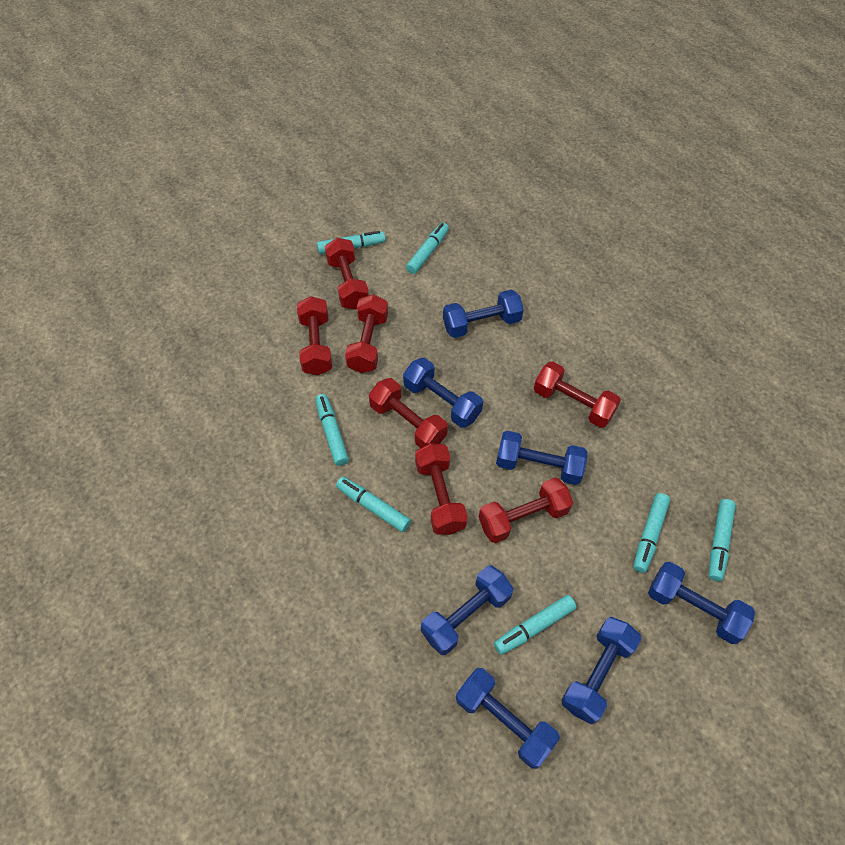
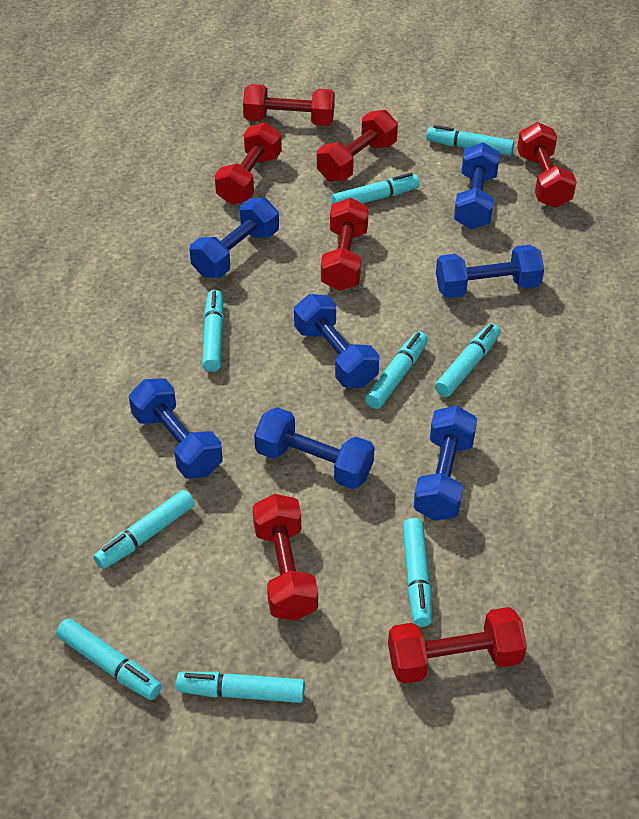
turquoise marker: 7 -> 9

